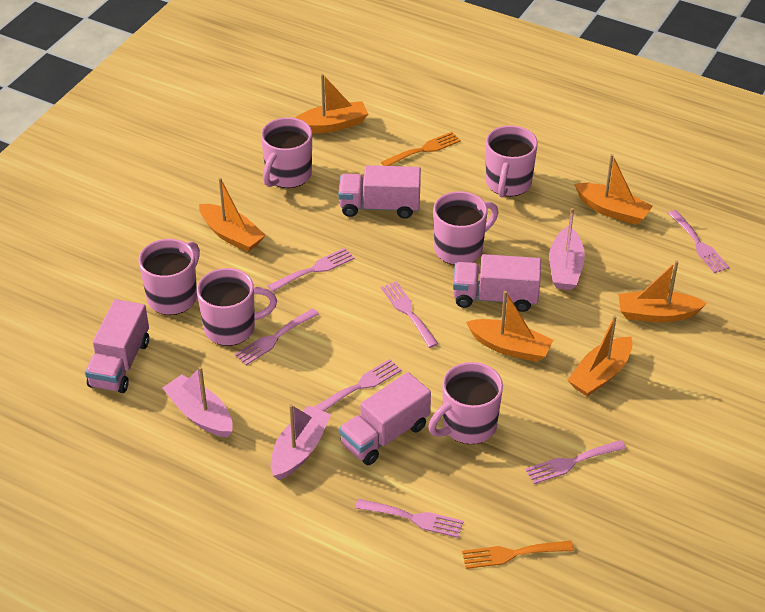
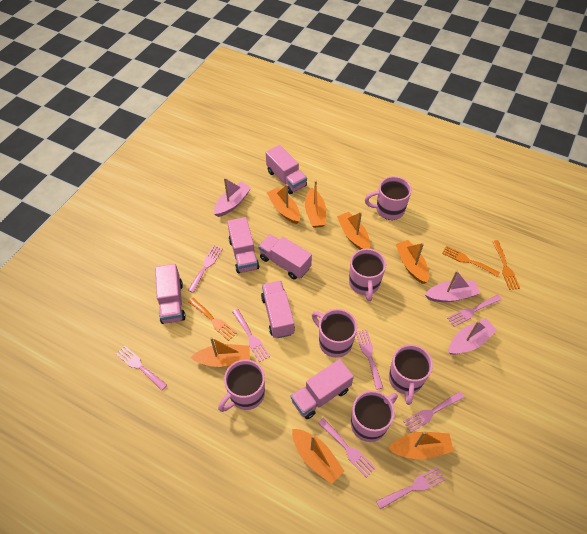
orange boat: 6 -> 7
orange fork: 2 -> 3
pink fork: 7 -> 8
pink truck: 4 -> 6

